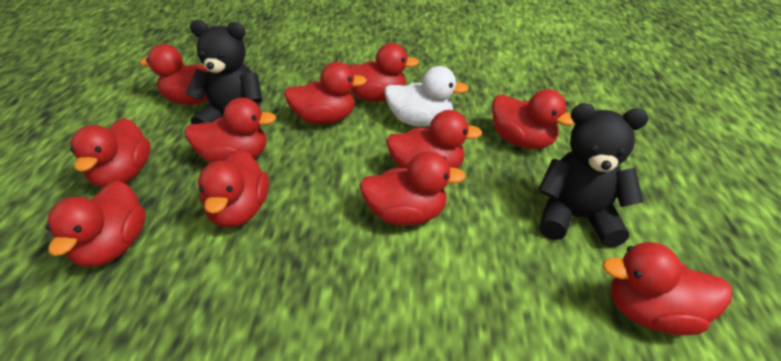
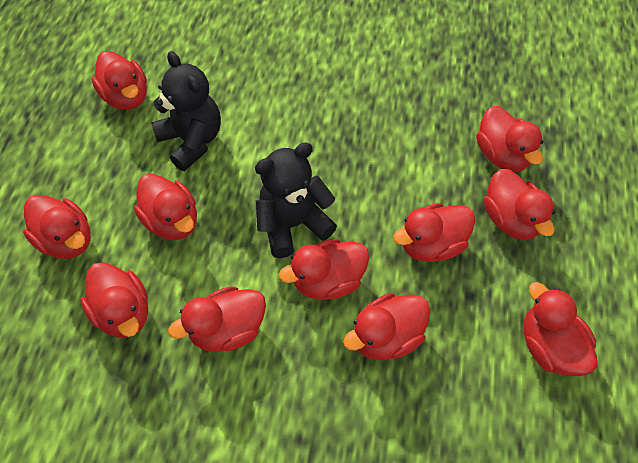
white duck: 1 -> 0

